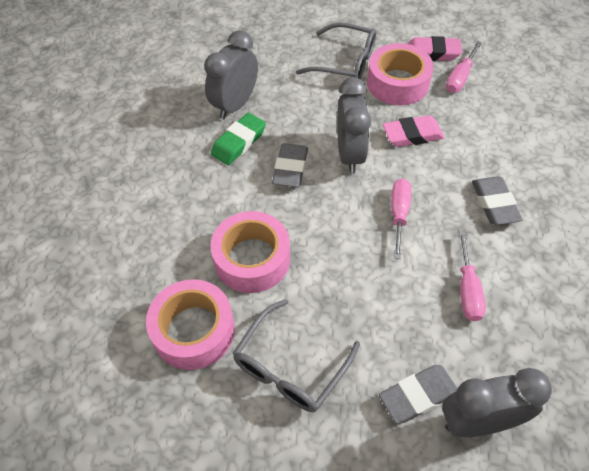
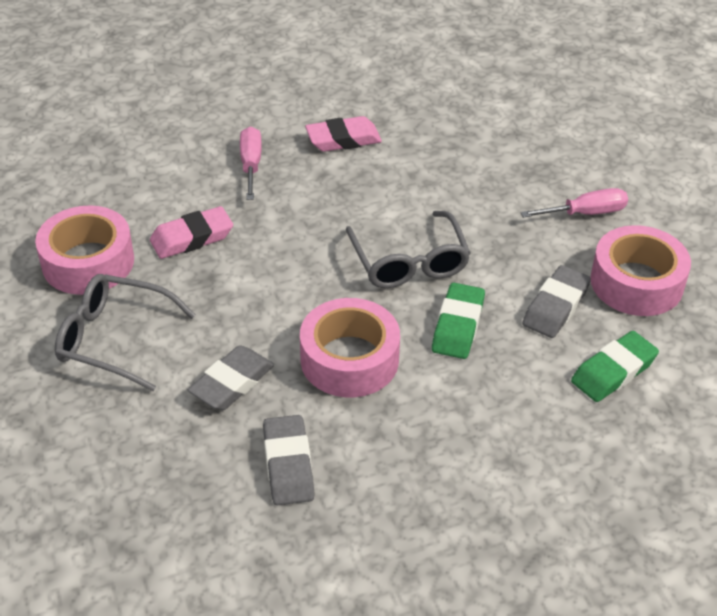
green eraser: 1 -> 2
grey clock: 3 -> 0
pink screwdriver: 3 -> 2

